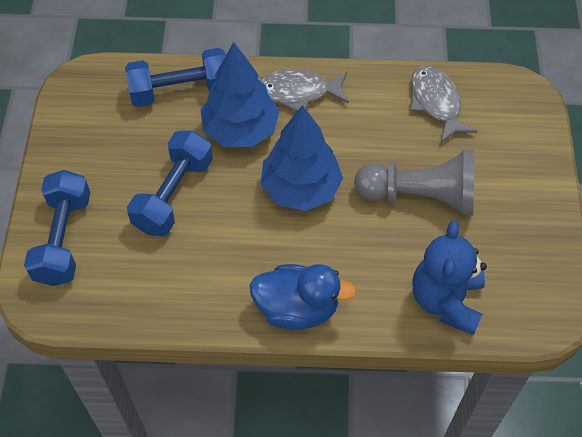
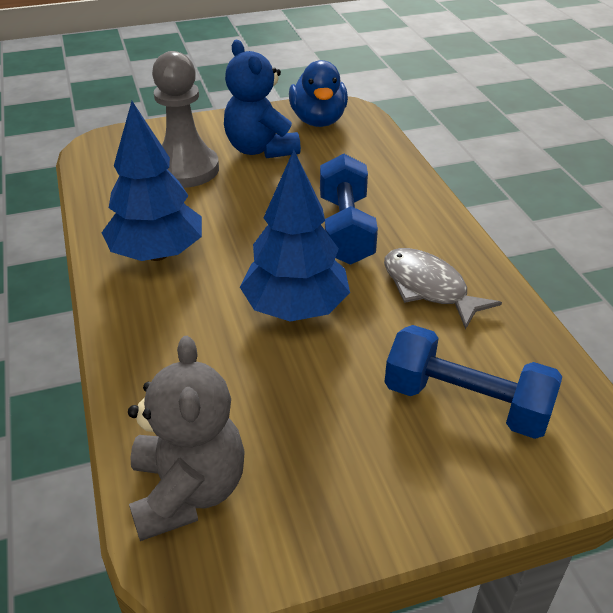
blue dumbbell: 3 -> 2
grey fish: 2 -> 1
grey teddy bear: 0 -> 1

